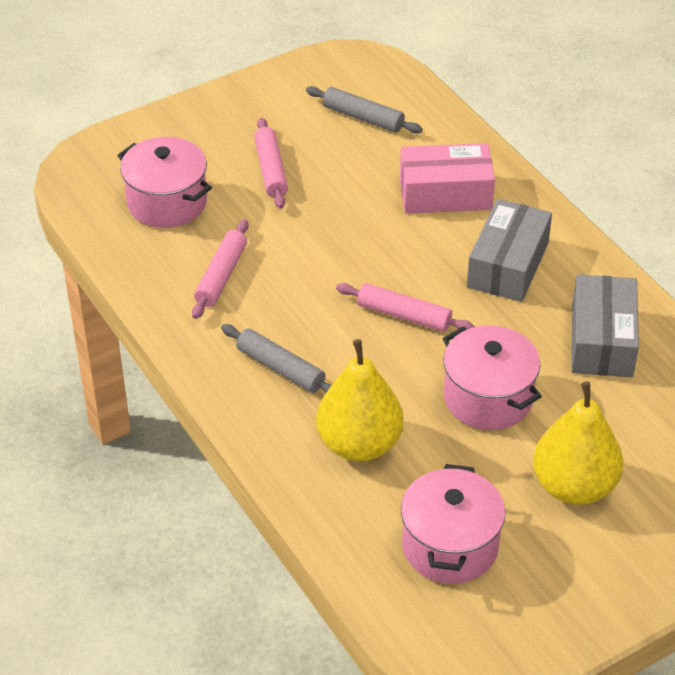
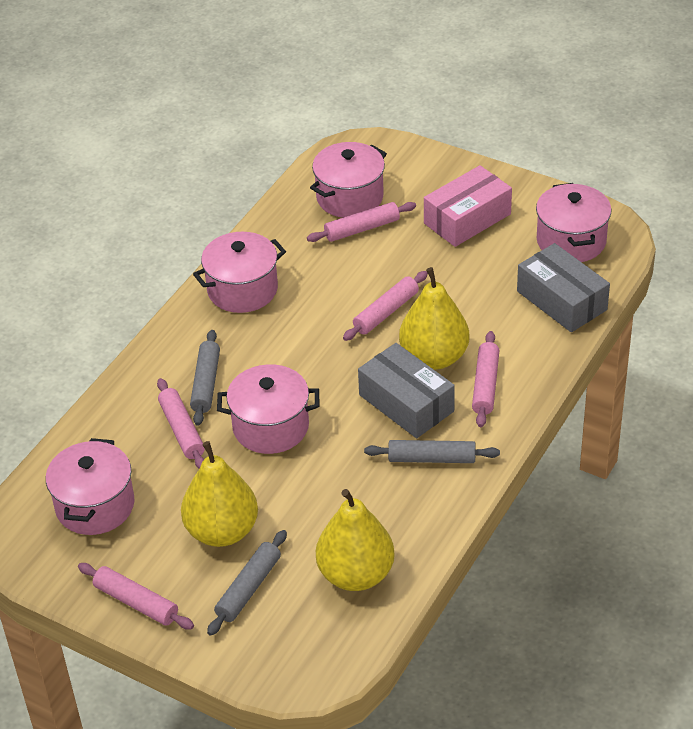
grey rolling pin: 2 -> 3
pink pot: 3 -> 5
pink rolling pin: 3 -> 5
yellow pear: 2 -> 3

